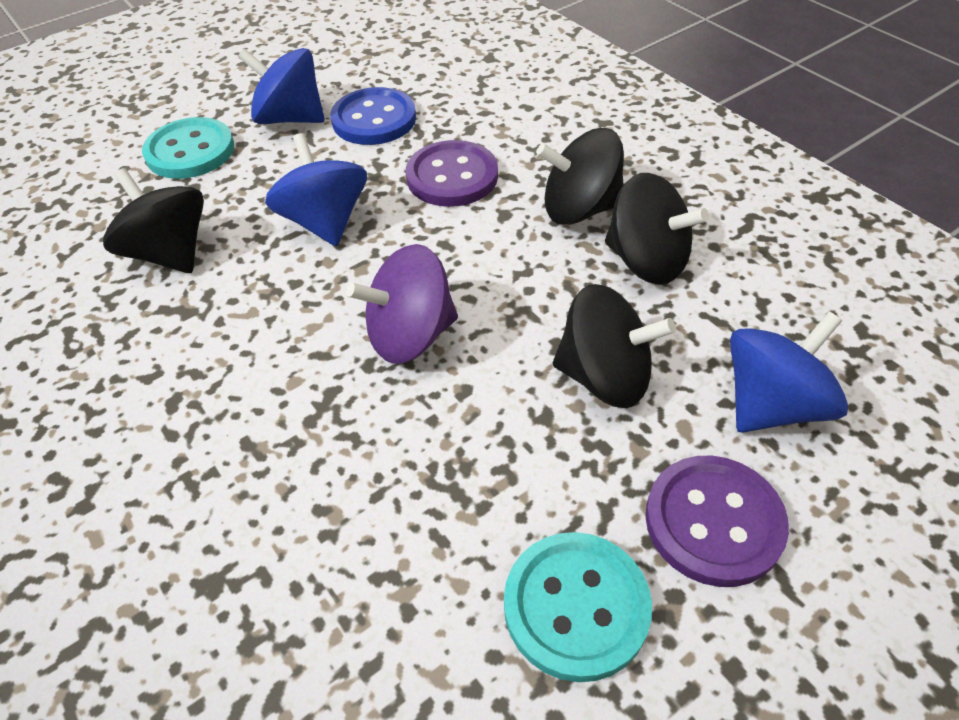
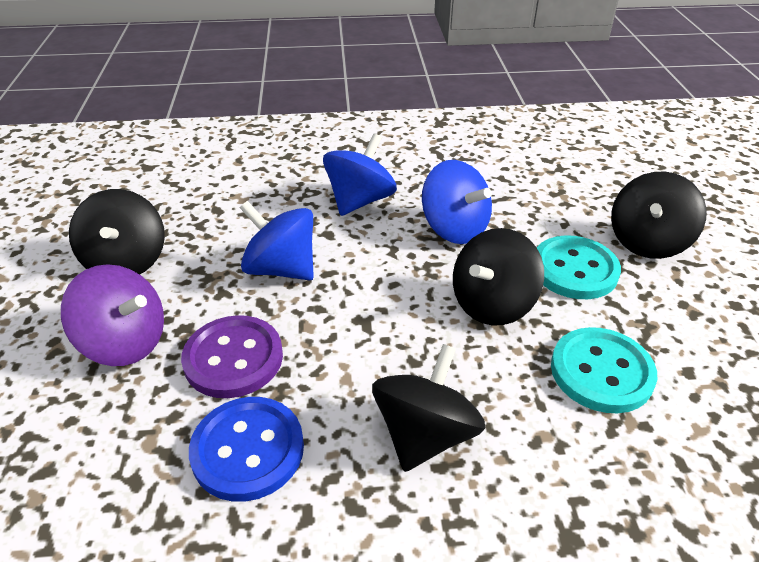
purple button: 2 -> 1

